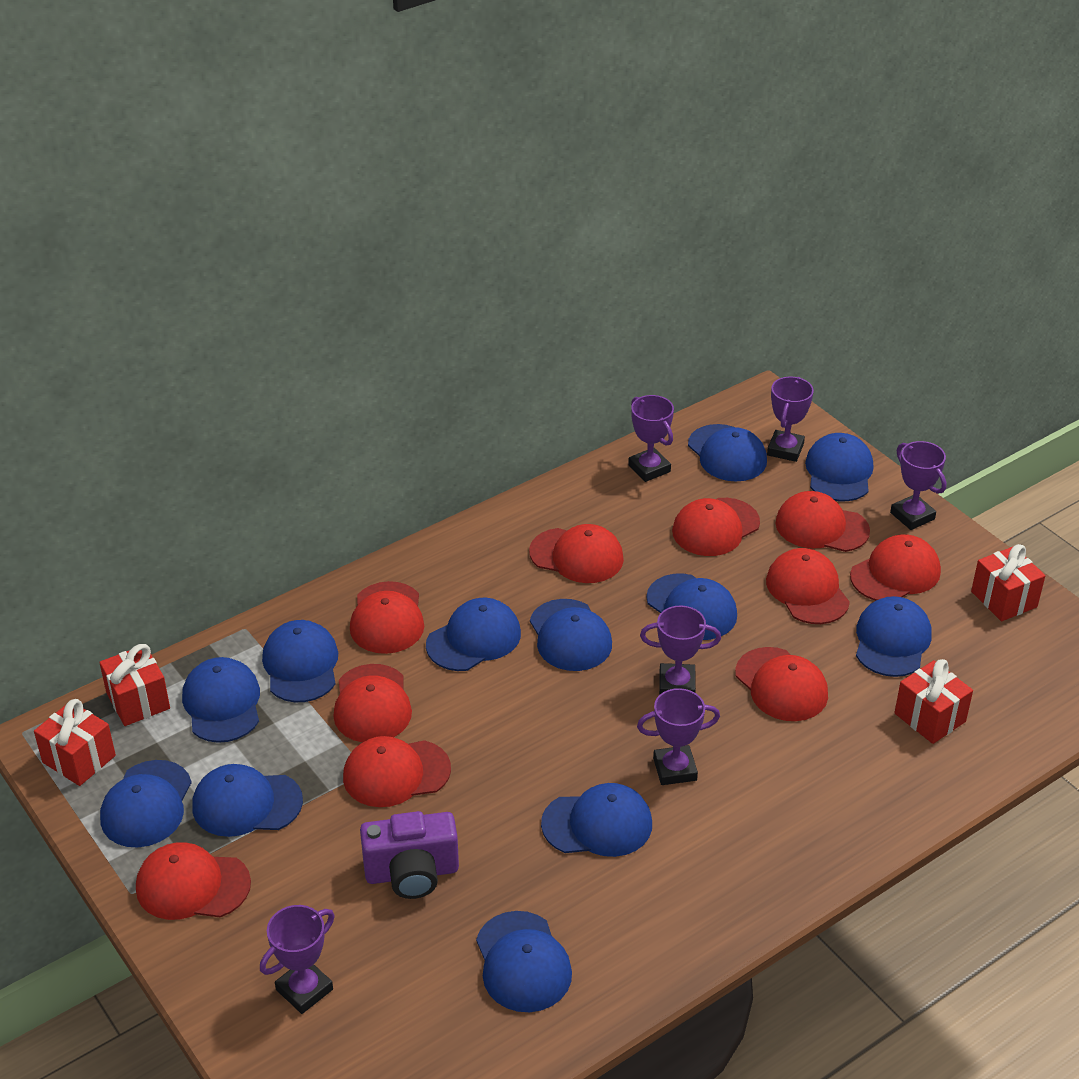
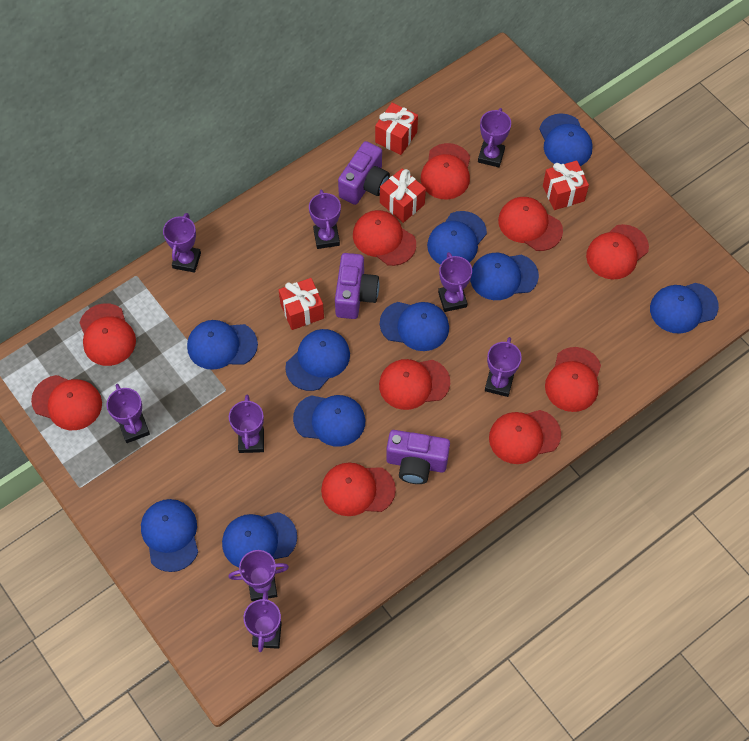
blue cap: 12 -> 10
purple camera: 1 -> 3
purple trophy: 6 -> 9

